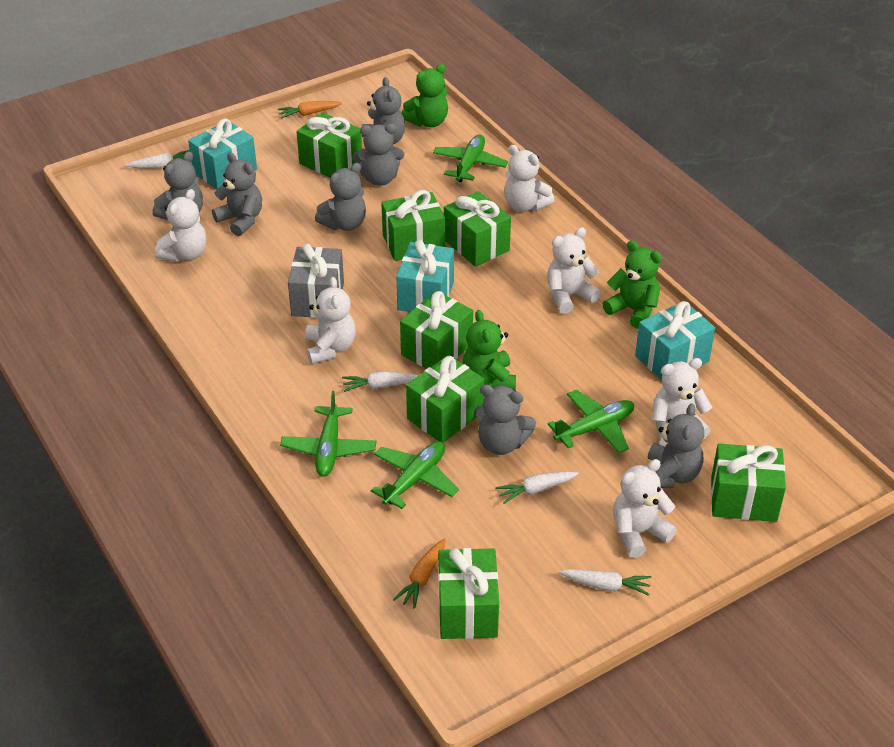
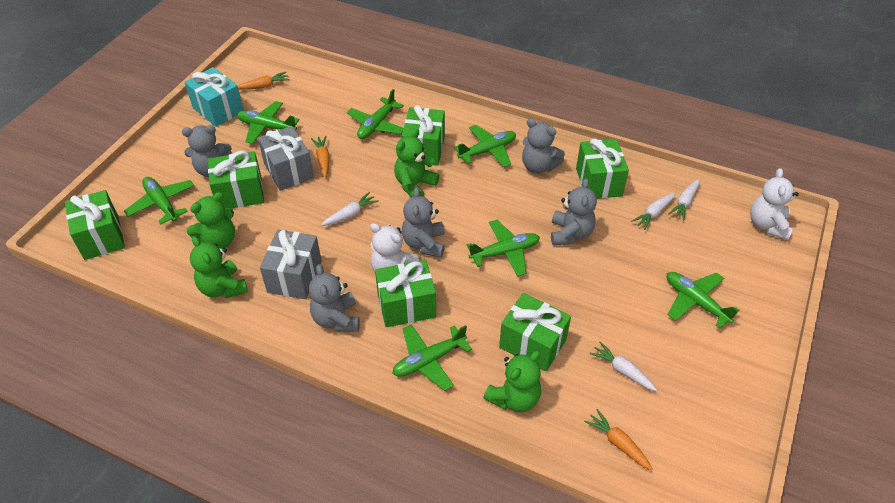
green gift: 7 -> 6
green plane: 4 -> 7
green teddy bear: 3 -> 4
grey gift: 1 -> 2
grey teddy bear: 7 -> 5
orange carrot: 2 -> 3
turquoise gift: 3 -> 1
white teddy bear: 6 -> 2

